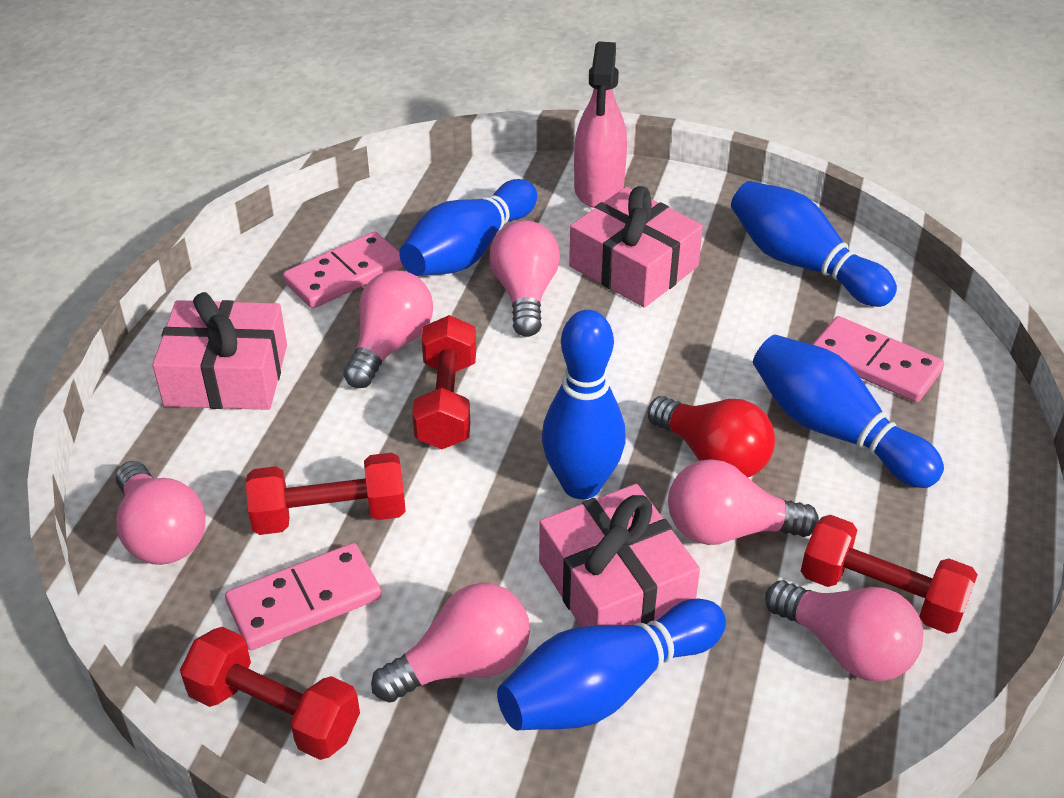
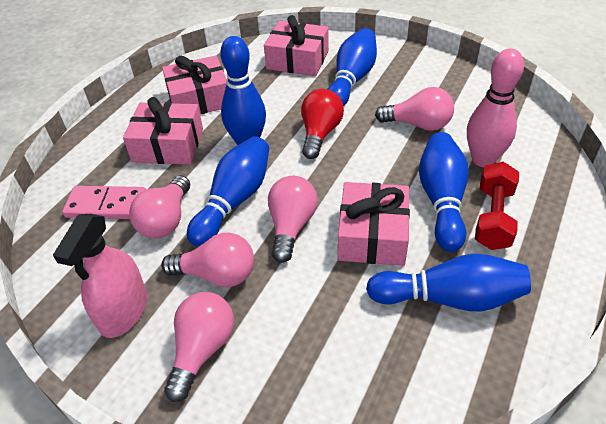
pink bowling pin: 0 -> 1
pink domino: 3 -> 1
pink gift: 3 -> 4
pink light bulb: 6 -> 5
red dumbbell: 4 -> 1

